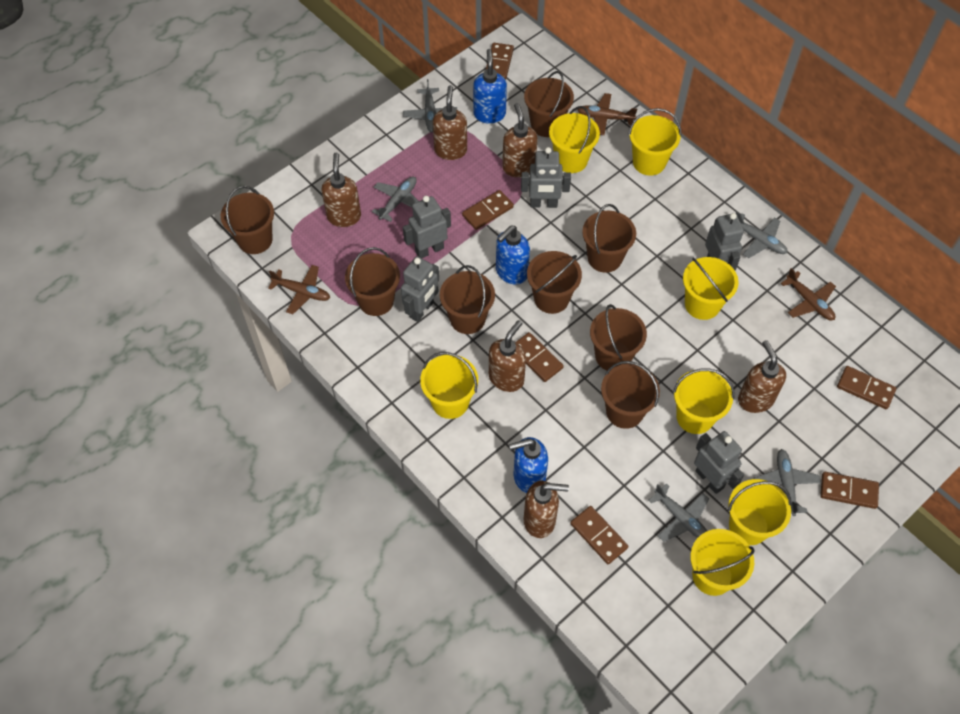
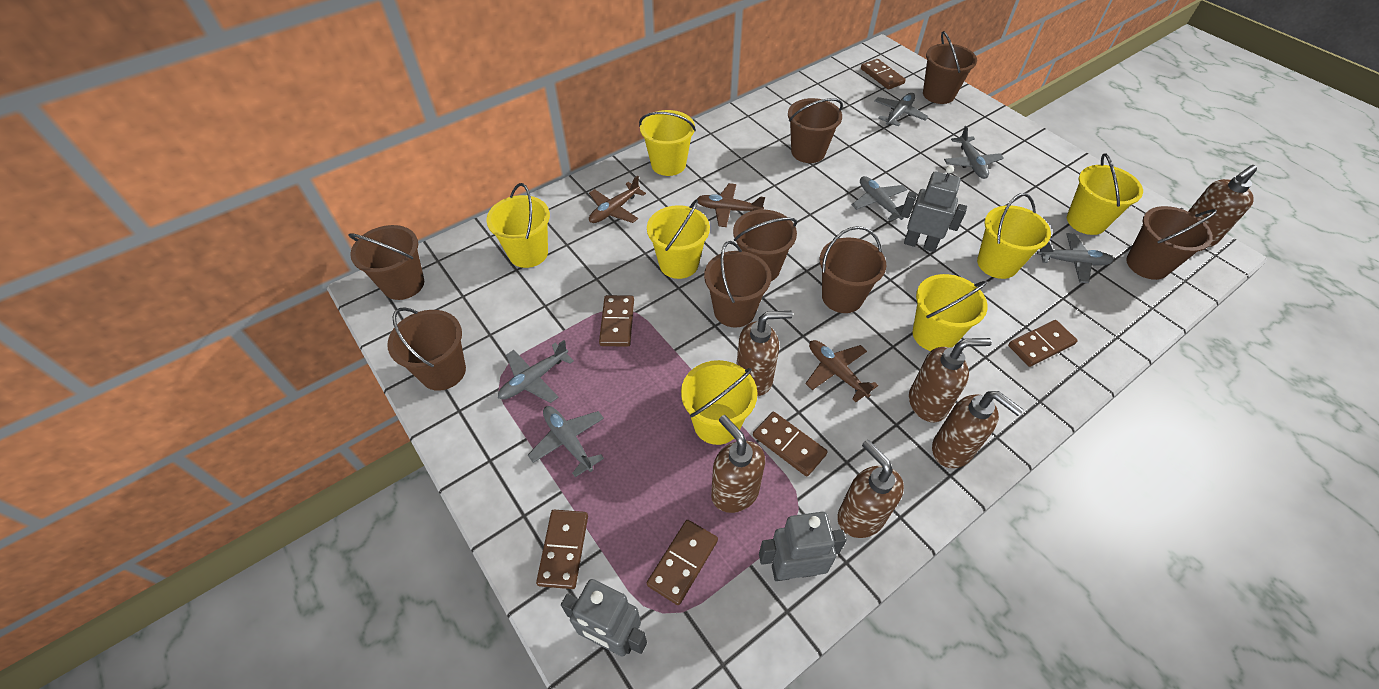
blue soap dispenser: 3 -> 0
grey plane: 5 -> 6
grey robot: 5 -> 3

